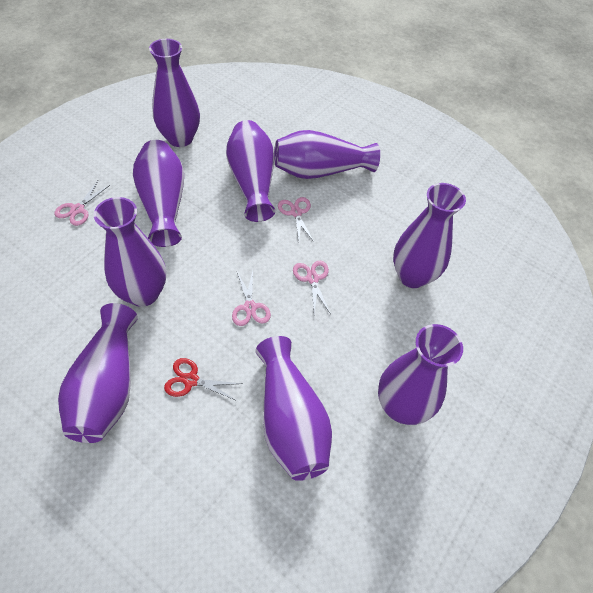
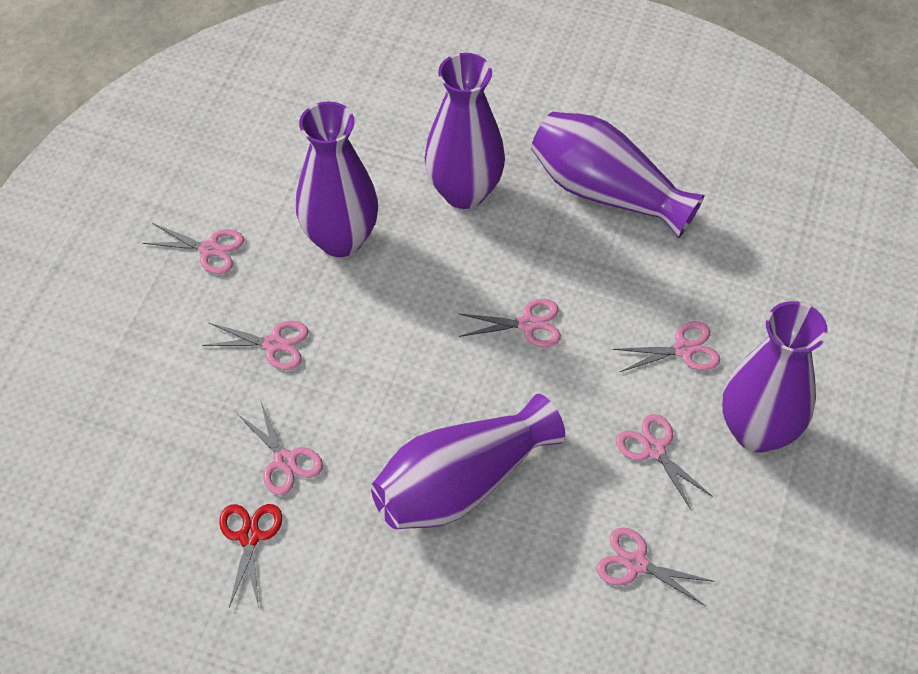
pink scissors: 4 -> 7
purple vase: 9 -> 5

